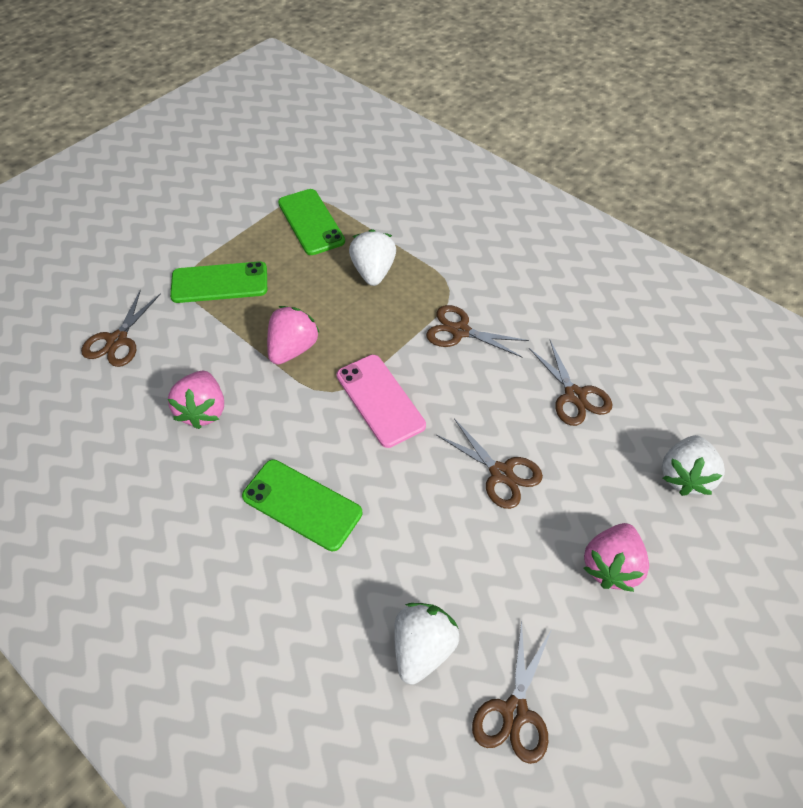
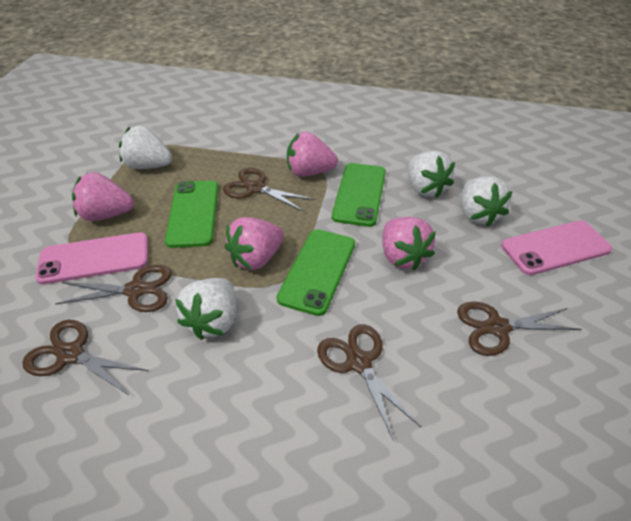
pink phone: 1 -> 2
pink strawberry: 3 -> 4
white strawberry: 3 -> 4

